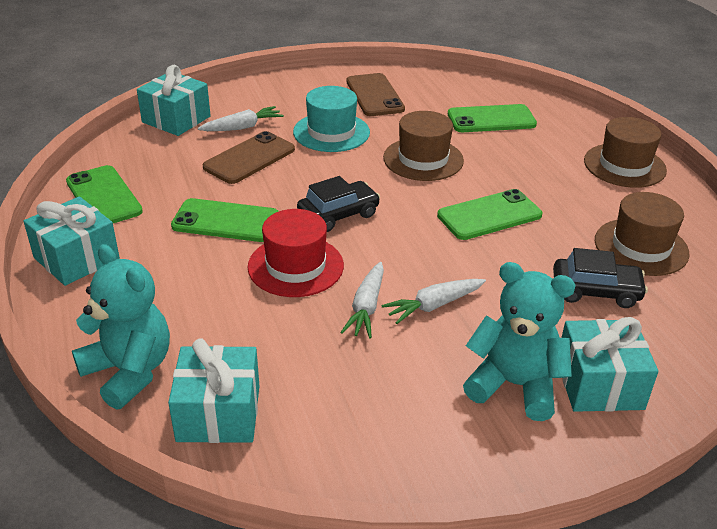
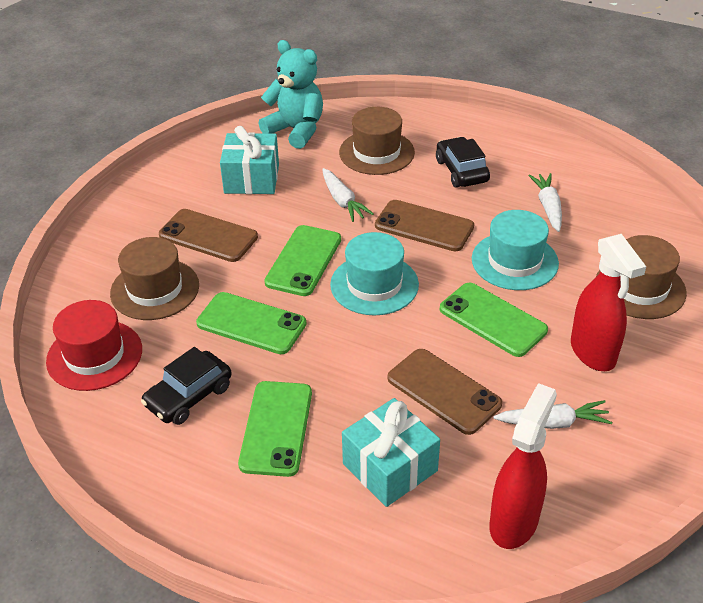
brown phone: 2 -> 3
red spray bottle: 0 -> 2
turquoise gift: 4 -> 2
turquoise hat: 1 -> 2
turquoise teddy bear: 2 -> 1

